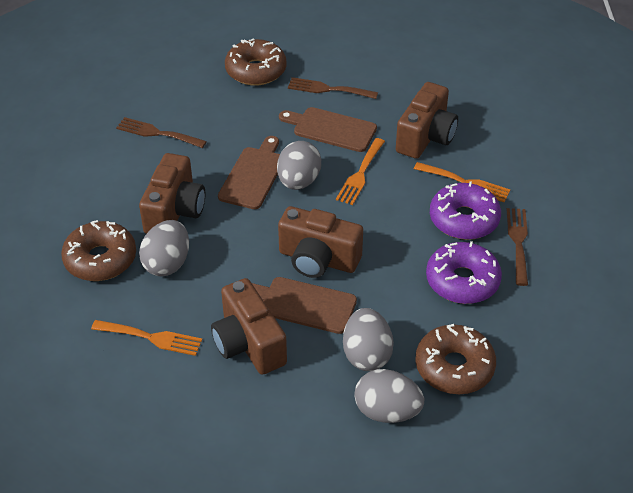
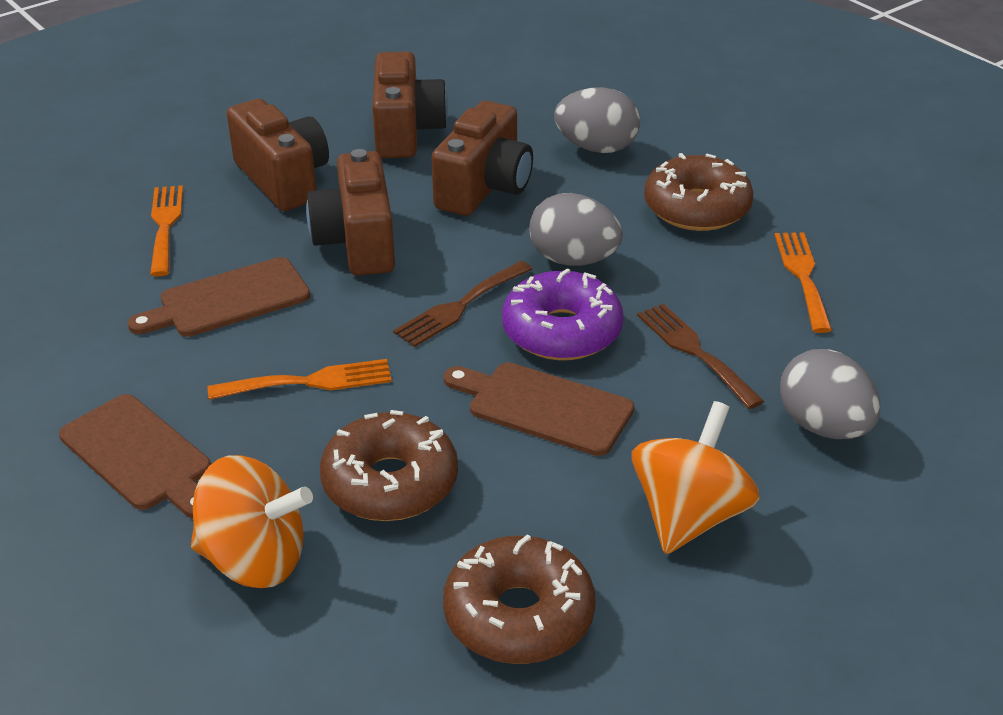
brown fork: 3 -> 2
grey egg: 4 -> 3
orange spinning top: 0 -> 2
purple donut: 2 -> 1

